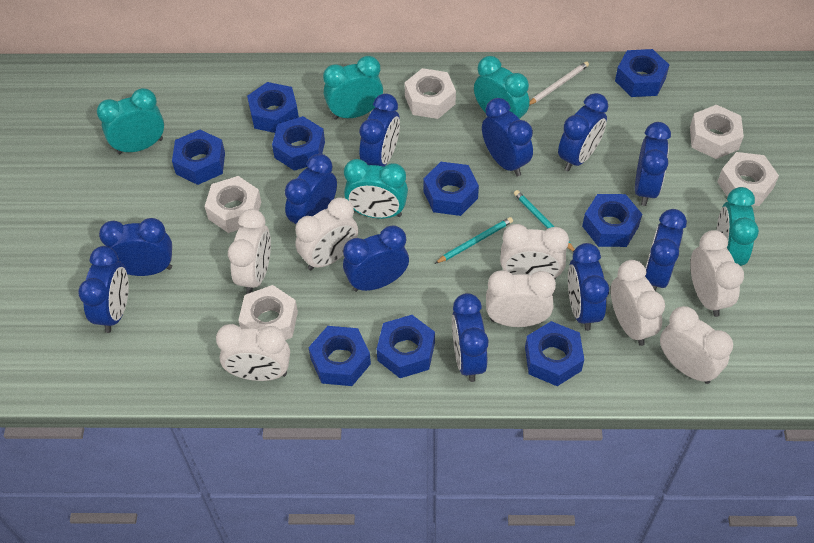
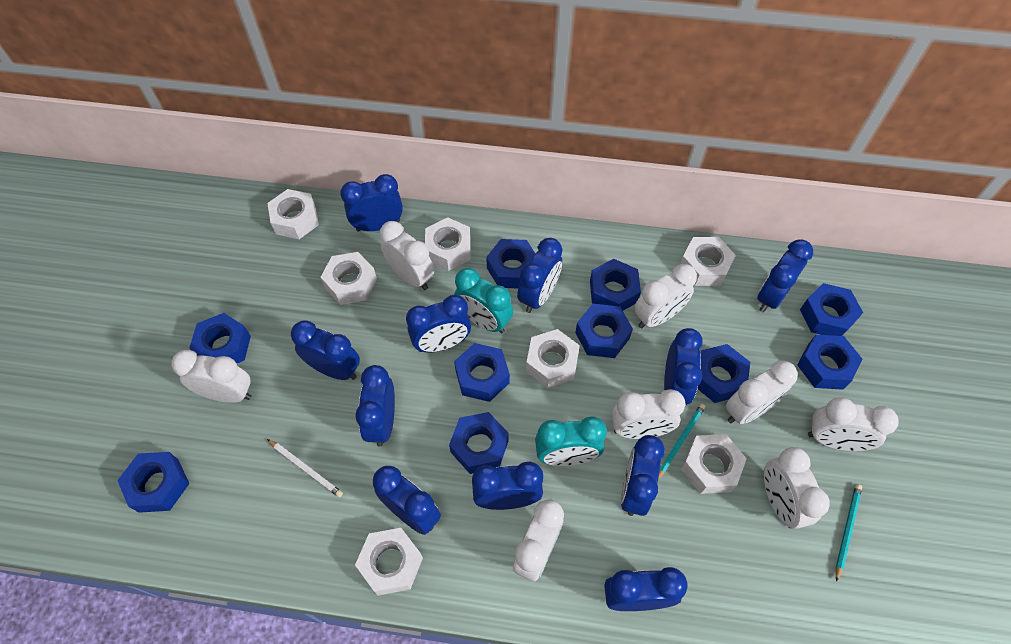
blue nut: 9 -> 10
turquoise clock: 5 -> 2
white nut: 5 -> 7

